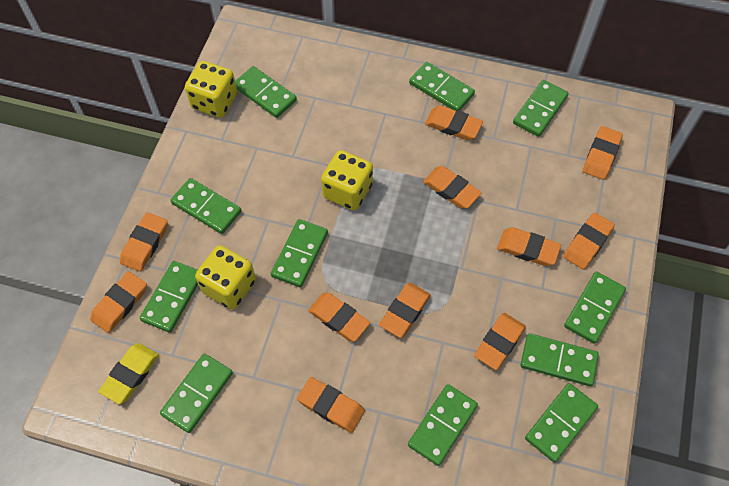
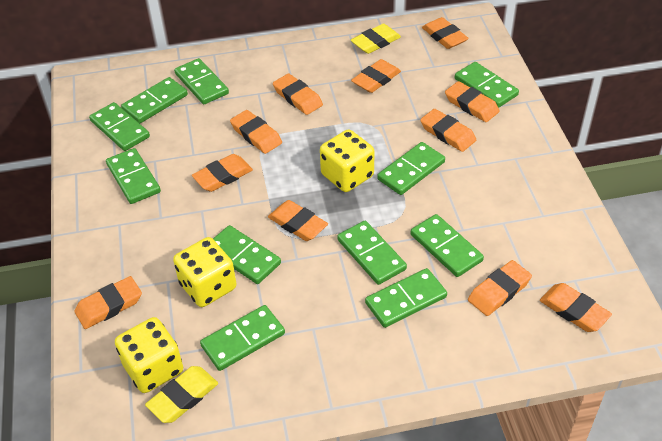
yellow eraser: 1 -> 2

